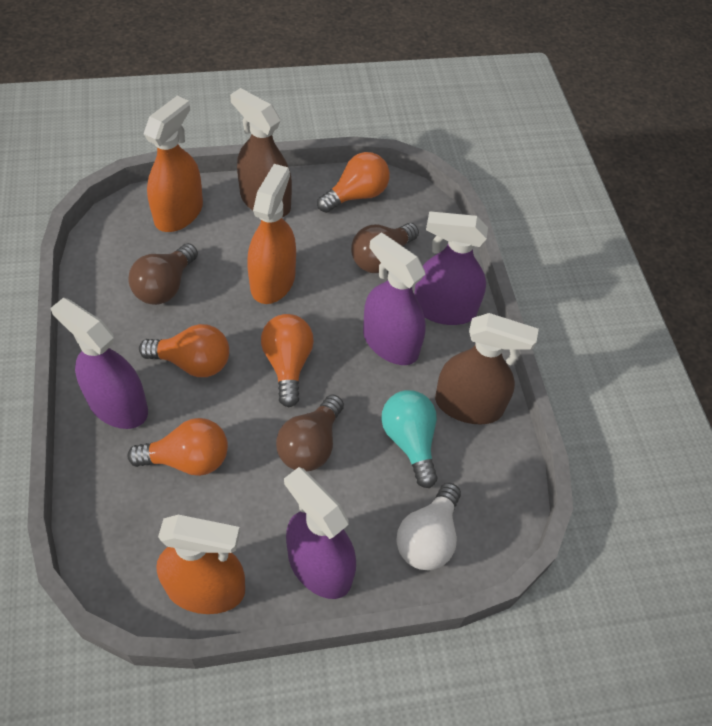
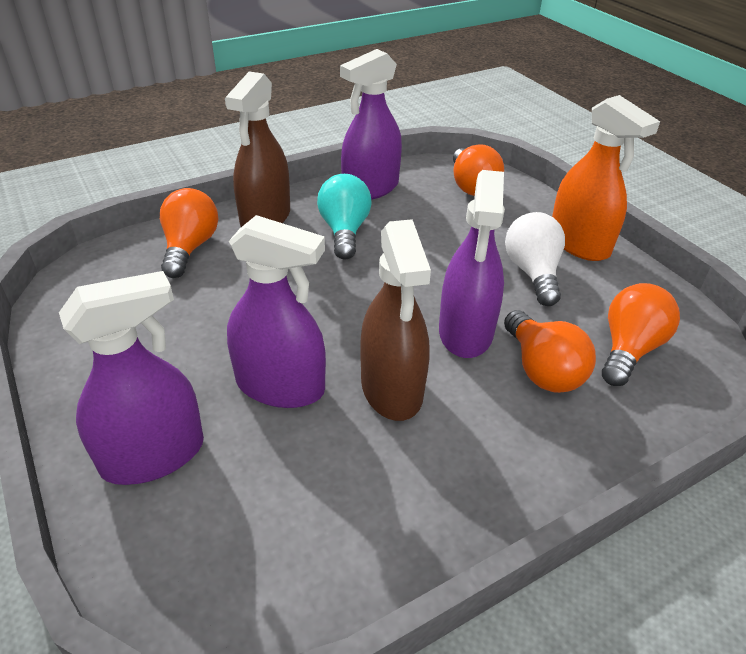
brown light bulb: 3 -> 0
orange spray bottle: 3 -> 1

